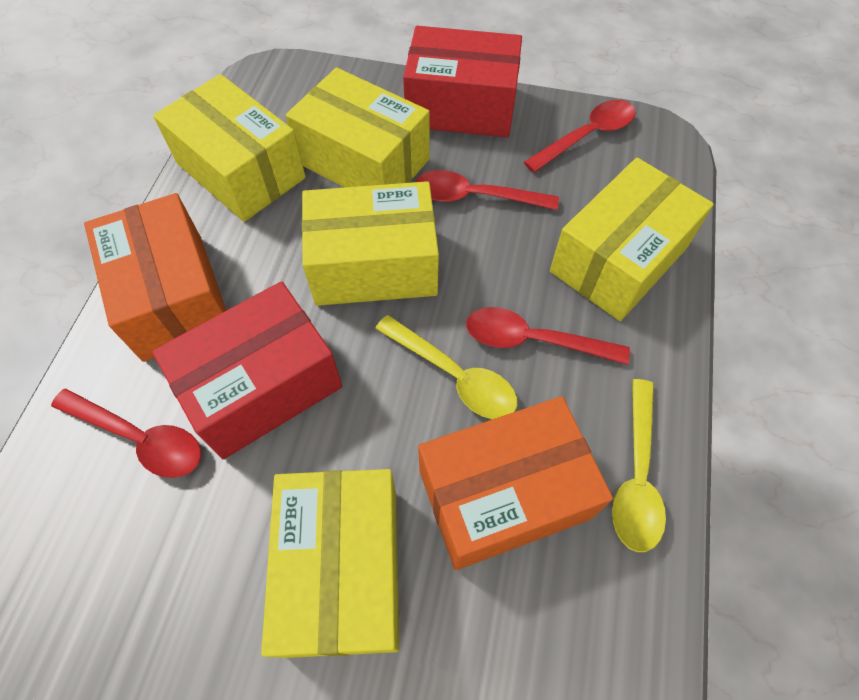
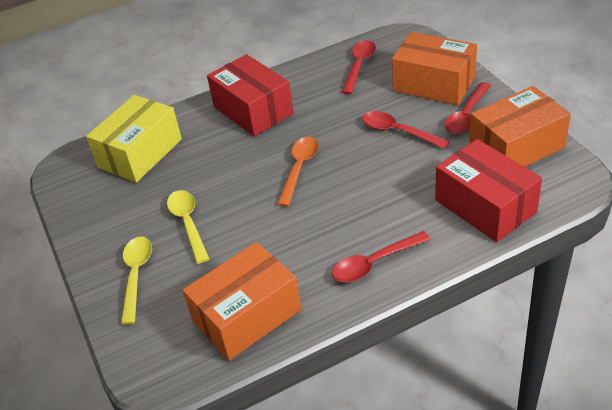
orange box: 2 -> 3
orange spoon: 0 -> 1
yellow box: 5 -> 1

